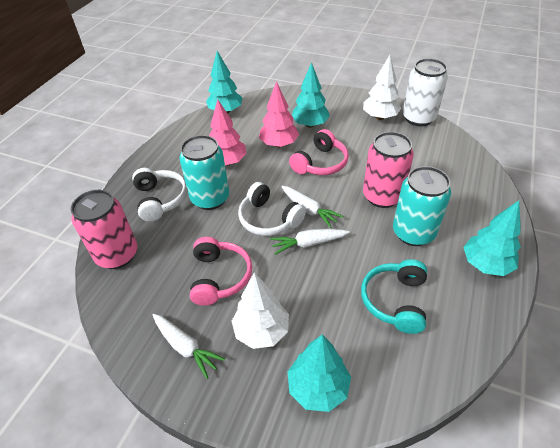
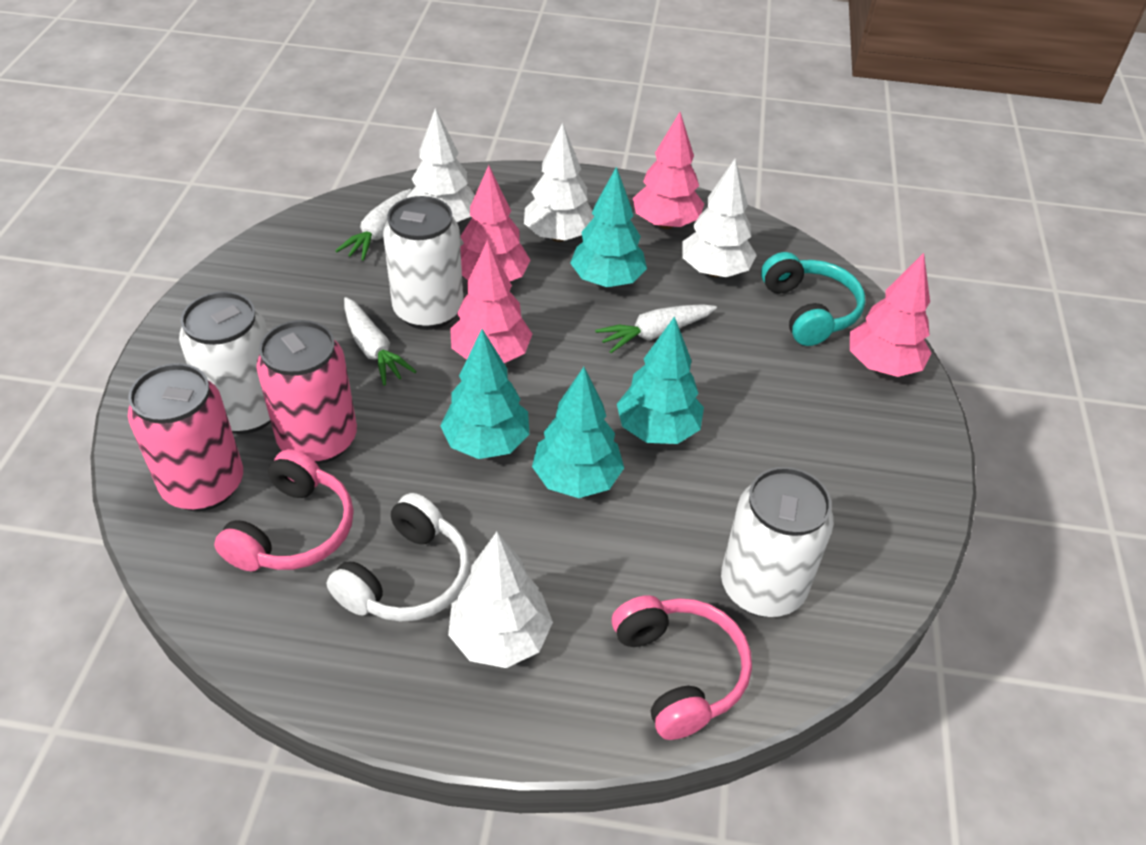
pink tree: 2 -> 4
turquoise can: 2 -> 0
white can: 1 -> 3
white headphones: 2 -> 1
white tree: 2 -> 4

